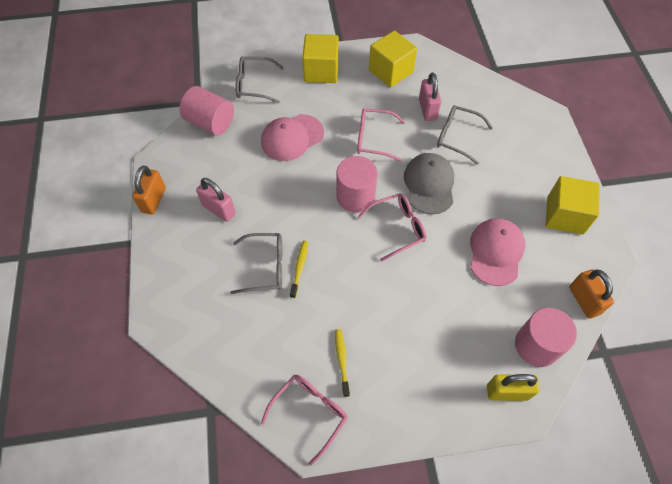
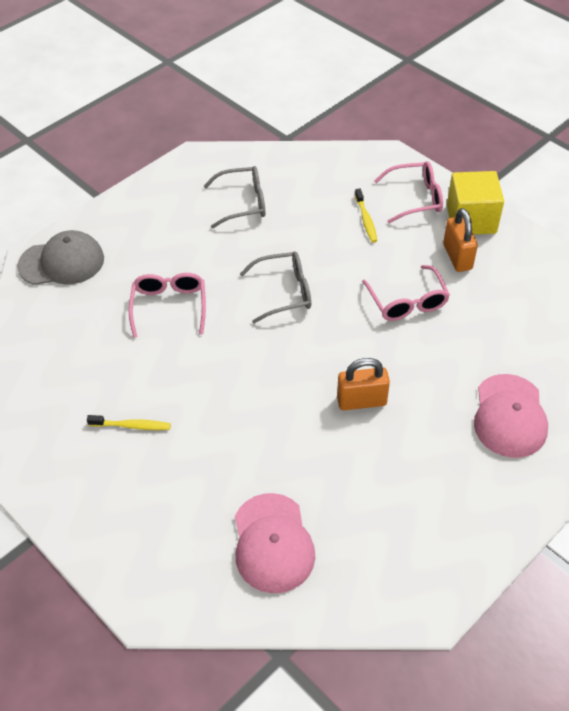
grey glasses: 3 -> 2
pink cylinder: 3 -> 0
pink padlock: 2 -> 0
yellow cube: 3 -> 1
yellow padlock: 1 -> 0

